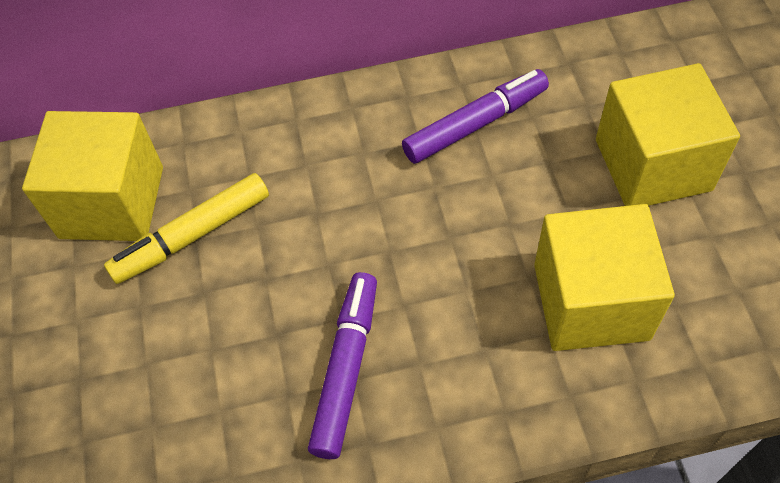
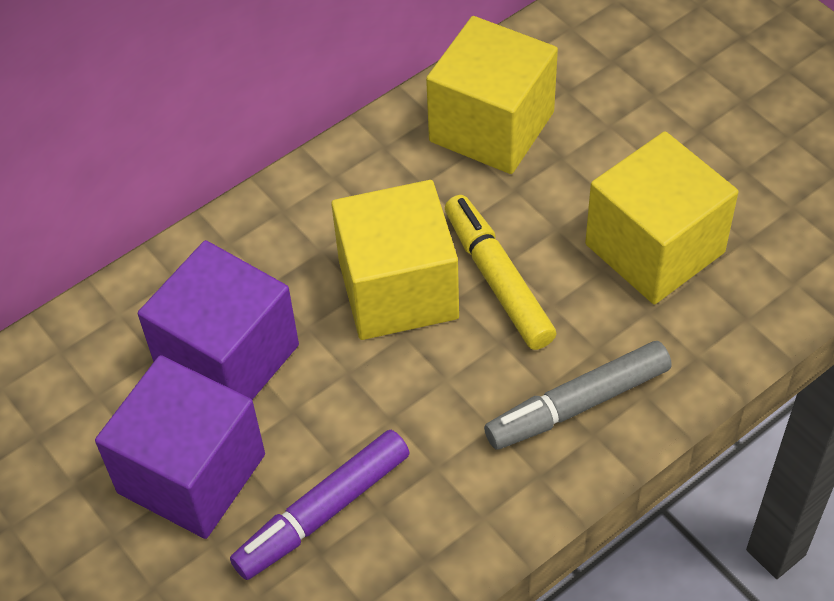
grey marker: 0 -> 1
purple cube: 0 -> 2
purple marker: 2 -> 1

